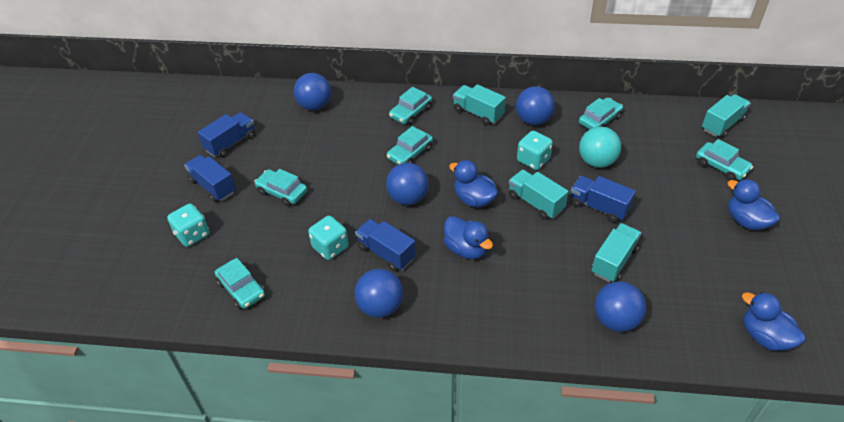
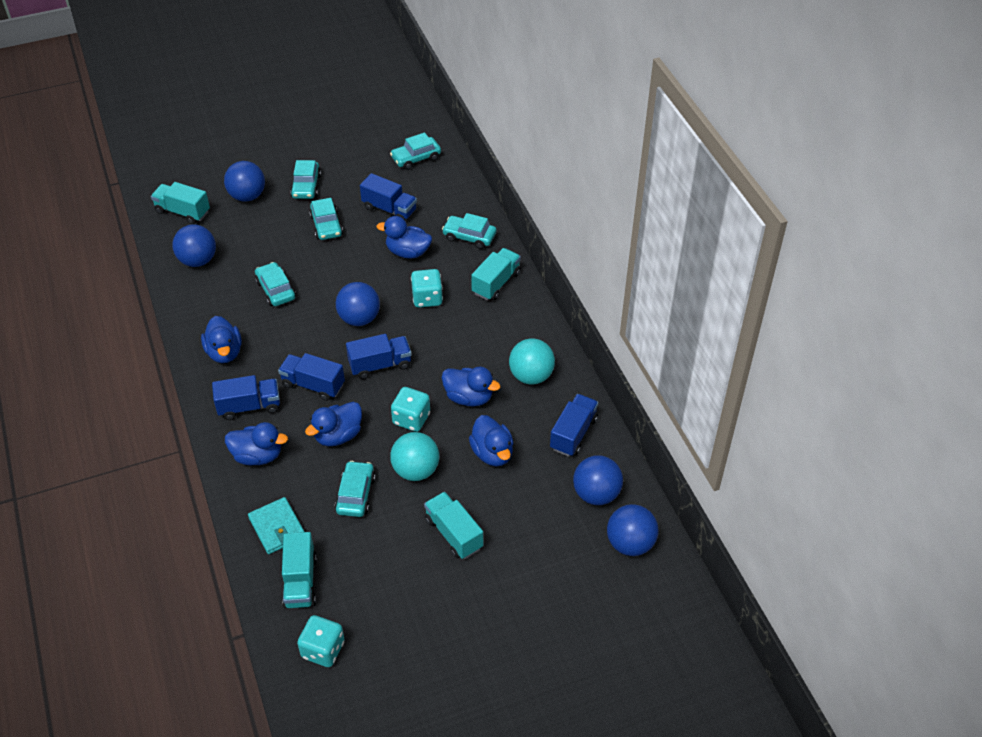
blue duck: 4 -> 6
blue truck: 4 -> 5
turquoise ball: 1 -> 2
turquoise wallet: 0 -> 1

